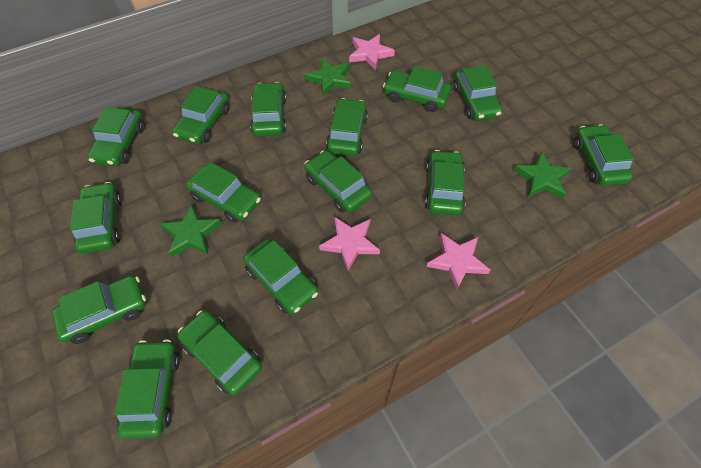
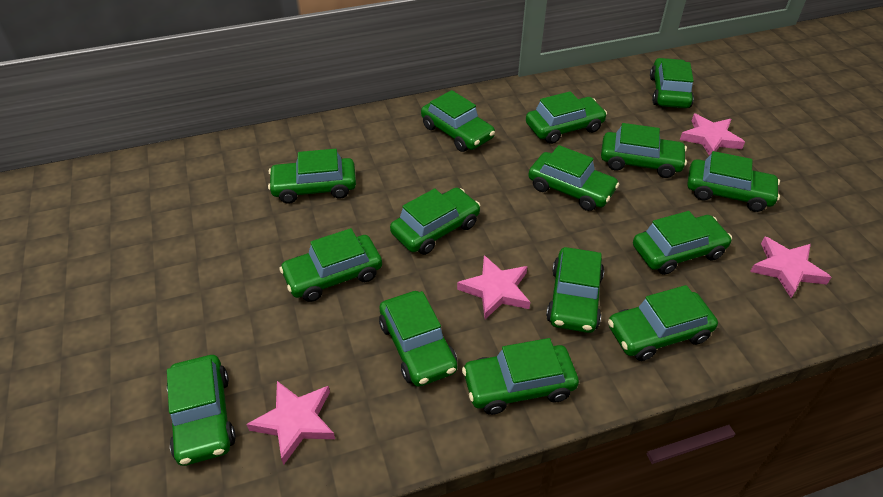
green star: 3 -> 0
pink star: 3 -> 4

